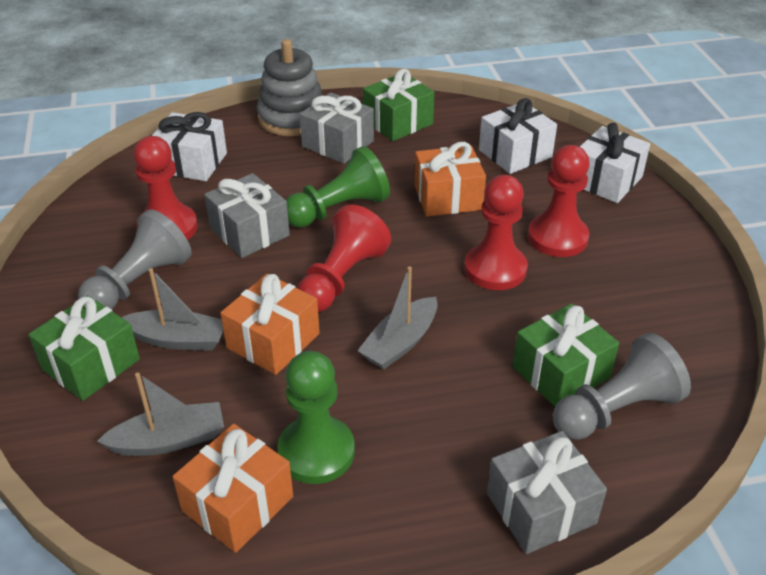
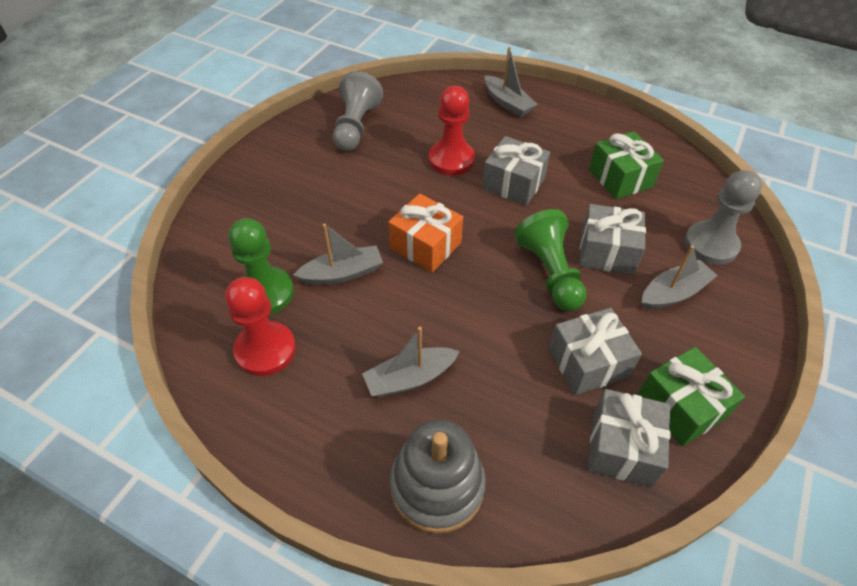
green gift: 3 -> 2
grey boat: 3 -> 4
grey gift: 3 -> 4
orange gift: 3 -> 1
red pawn: 4 -> 2
white gift: 3 -> 0

